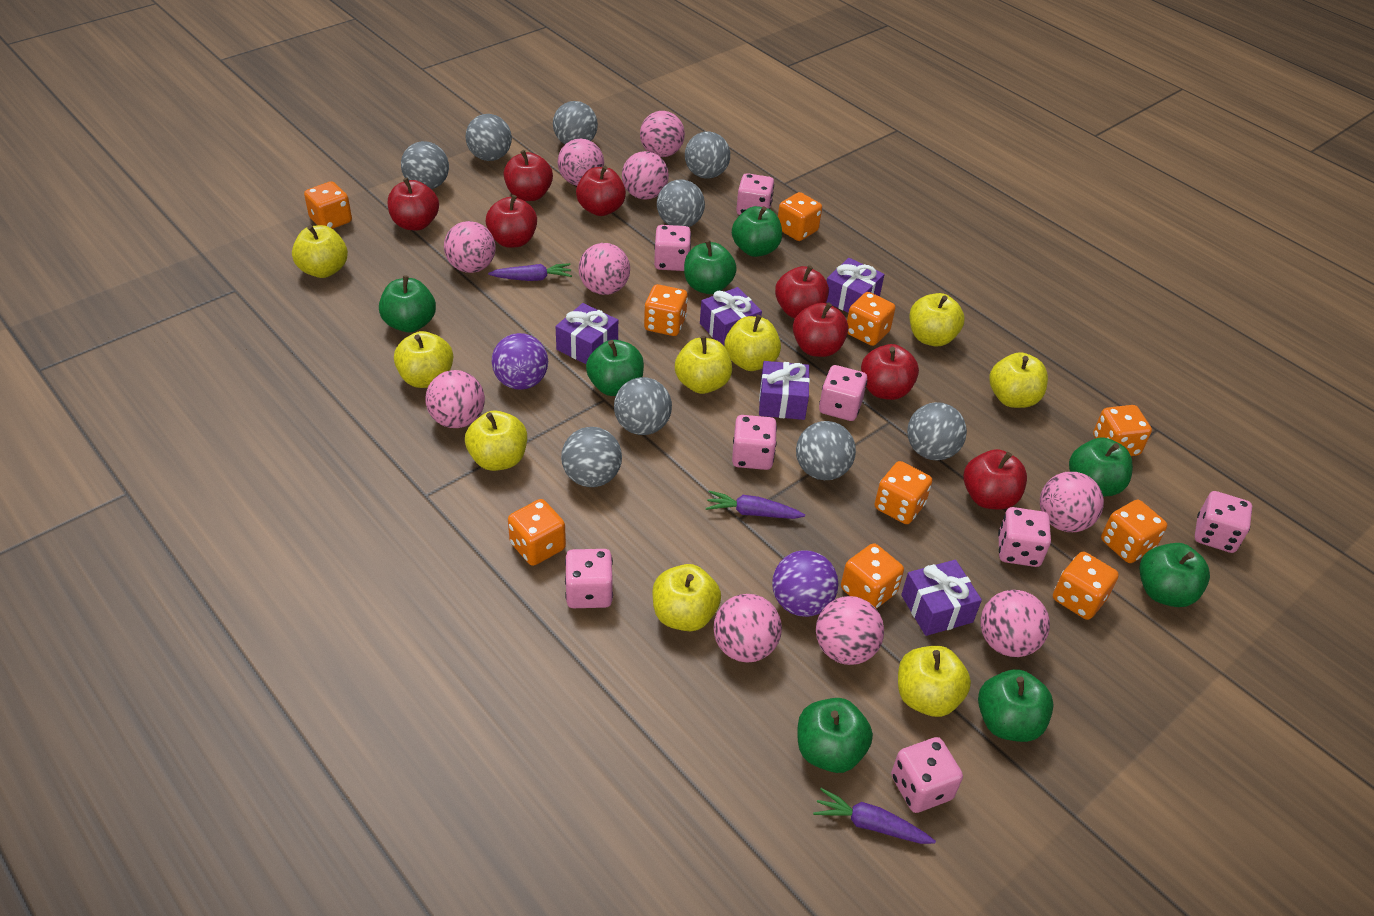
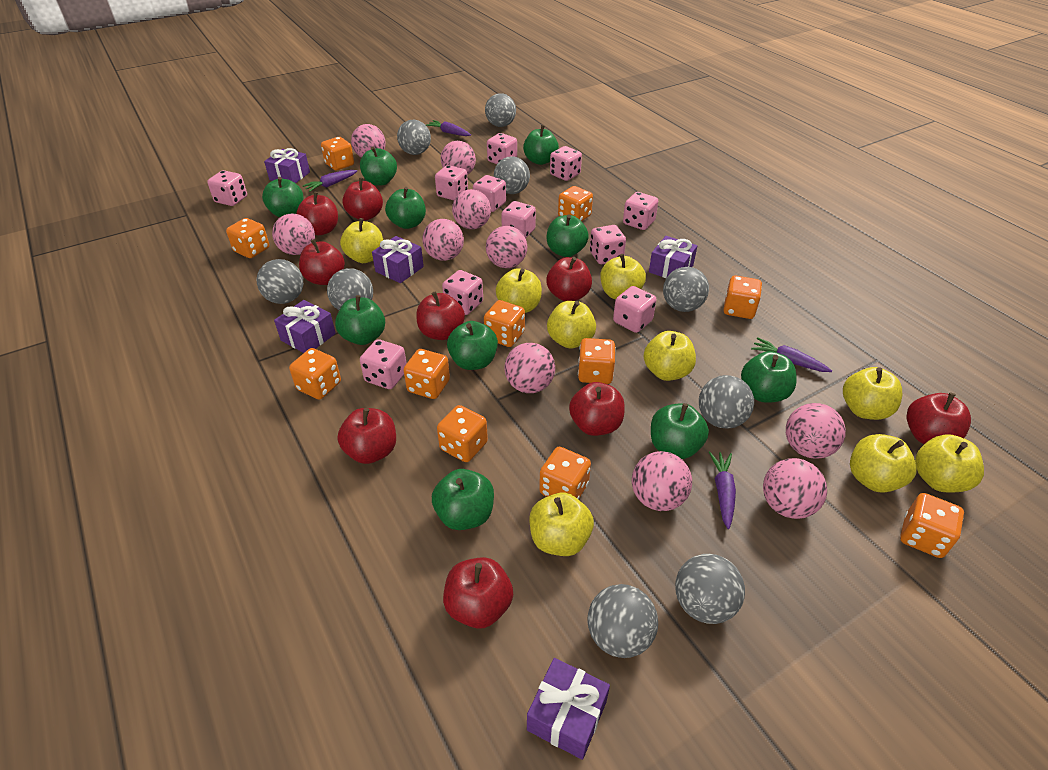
green apple: 8 -> 10
orange dice: 10 -> 11
pink dice: 8 -> 11
purple ball: 2 -> 0
purple carrot: 3 -> 4
red apple: 8 -> 9

